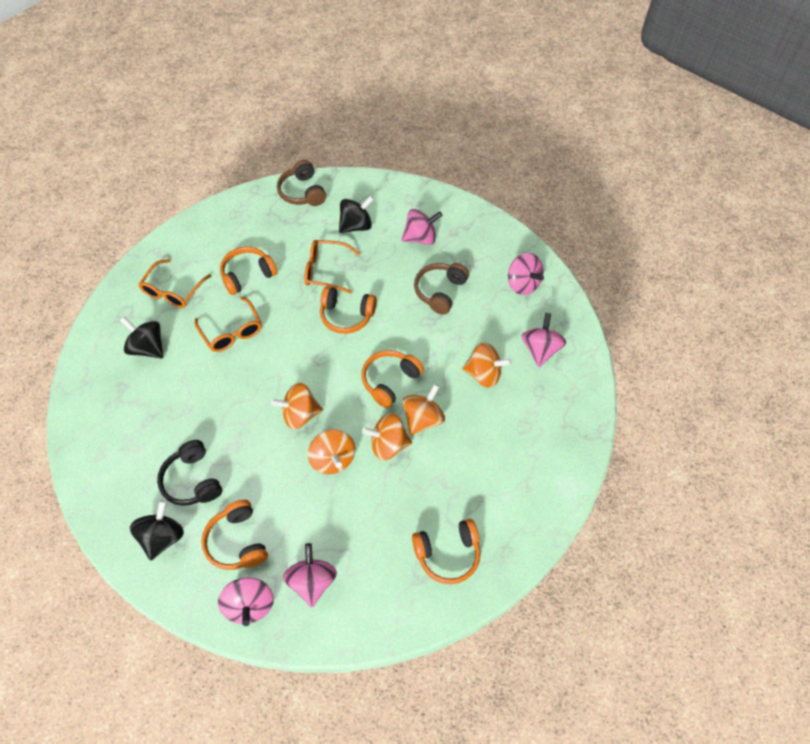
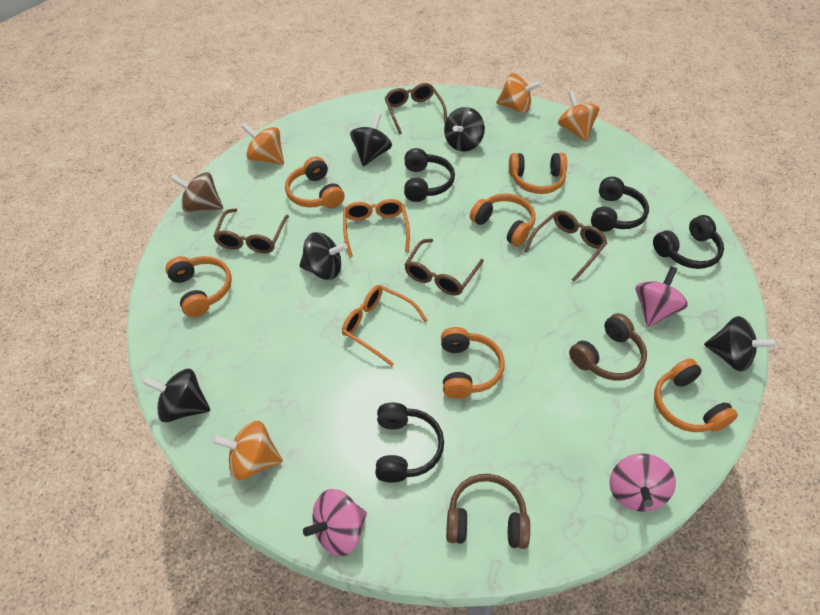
black headphones: 1 -> 4
black spinning top: 3 -> 5
brown glasses: 0 -> 4
brown spinning top: 0 -> 1
orange glasses: 3 -> 2
orange headphones: 5 -> 6
orange spinning top: 5 -> 4
pink spinning top: 5 -> 3

